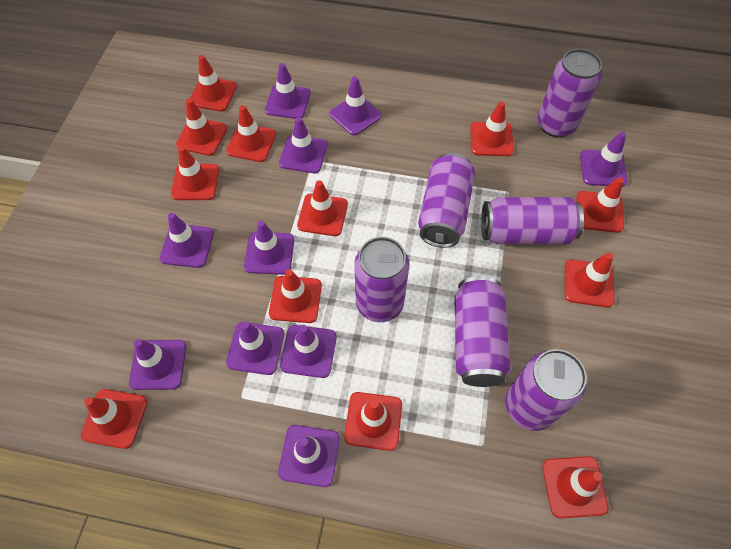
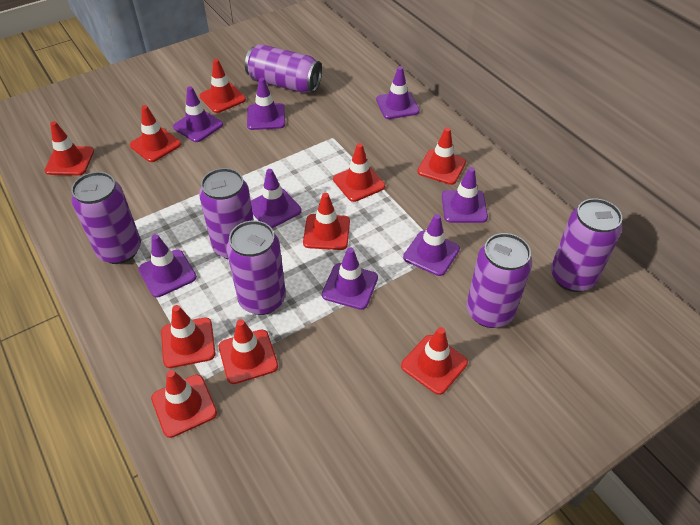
purple traffic cone: 10 -> 8
red traffic cone: 12 -> 10

